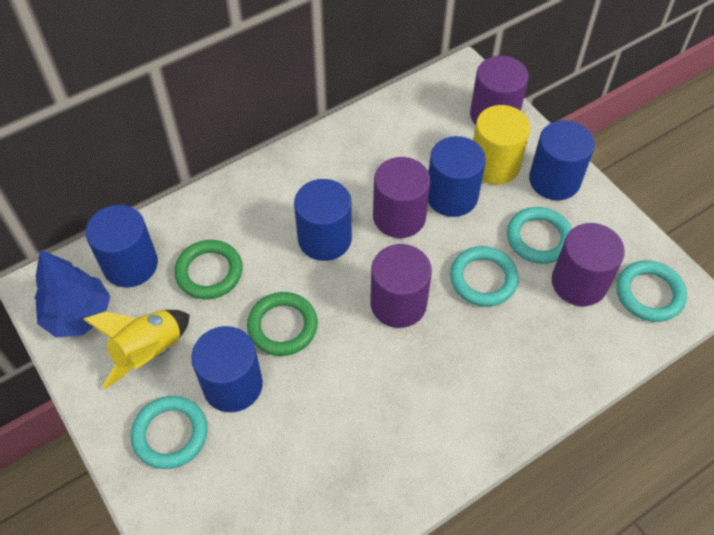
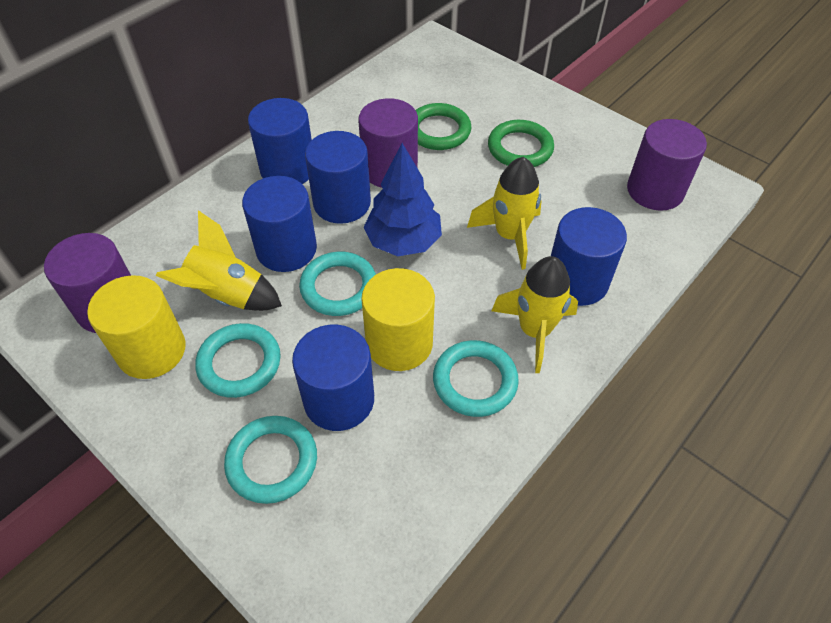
purple cylinder: 4 -> 3
yellow cylinder: 1 -> 2
yellow rocket: 1 -> 3

